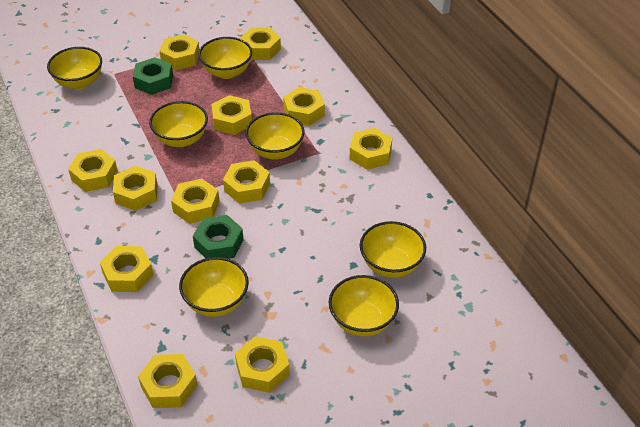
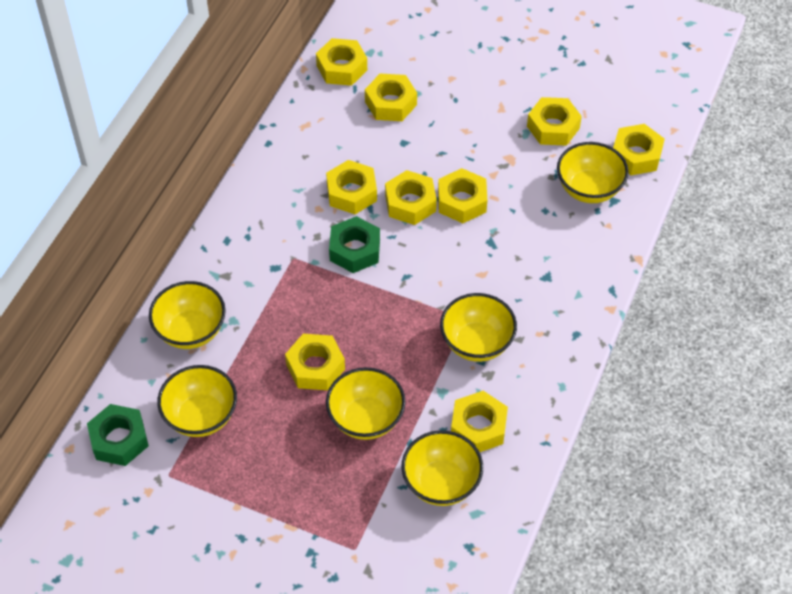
yellow bowl: 7 -> 6
yellow nut: 12 -> 9

